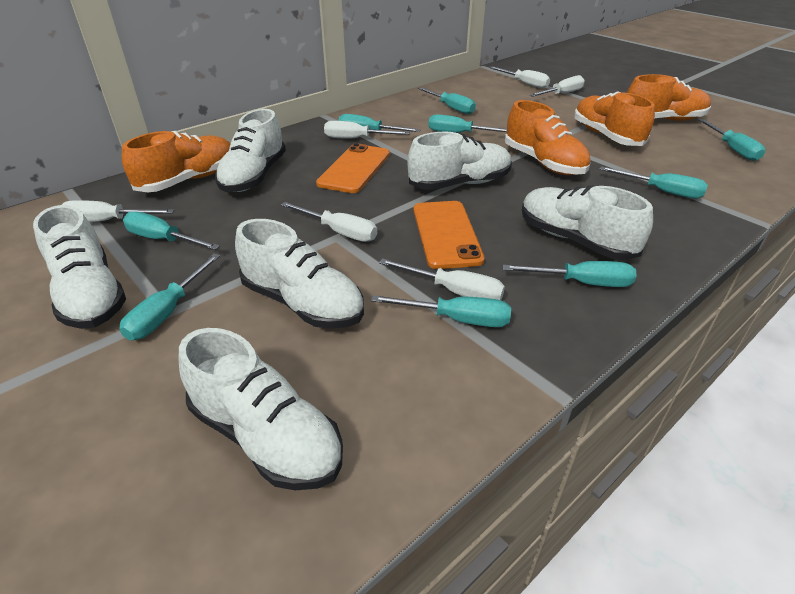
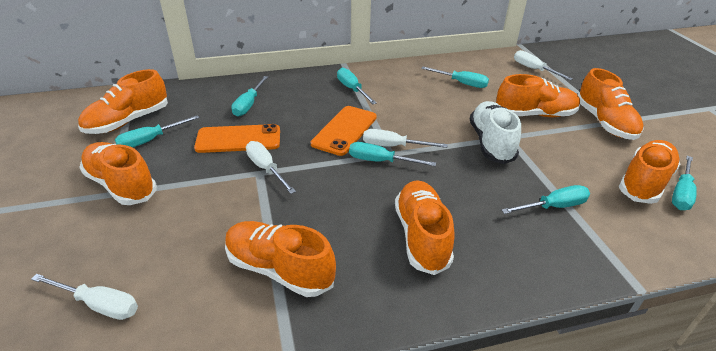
orange shoe: 4 -> 7
turquoise screwdriver: 9 -> 7
white screwdriver: 6 -> 4
white shoe: 6 -> 1

